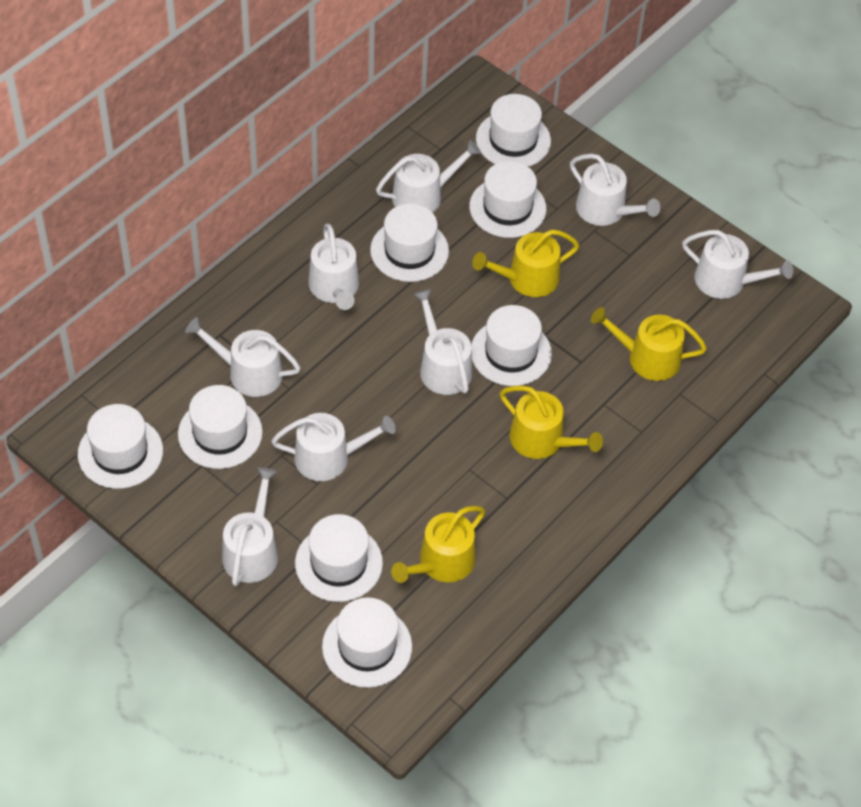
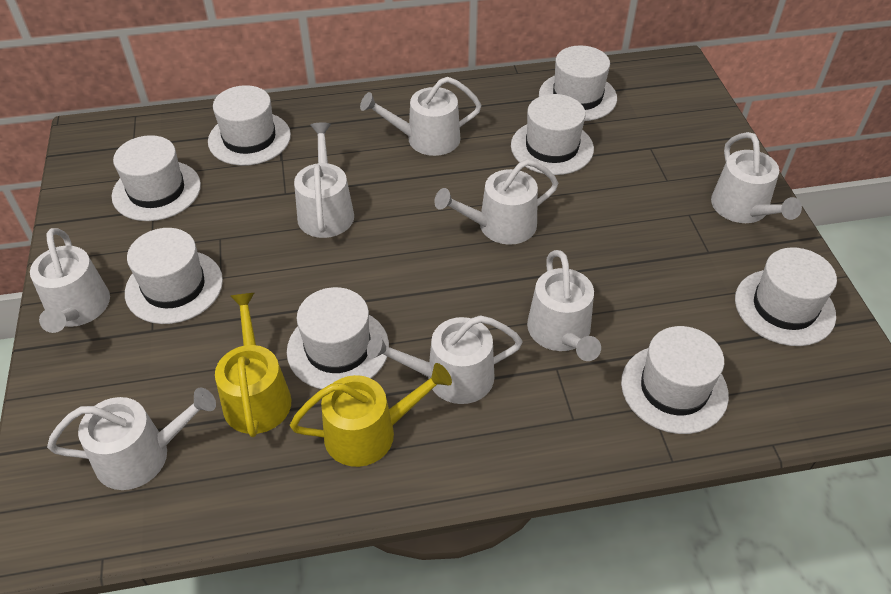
yellow watering can: 4 -> 2

